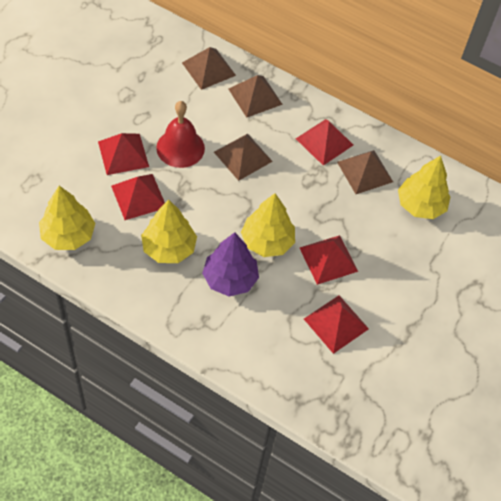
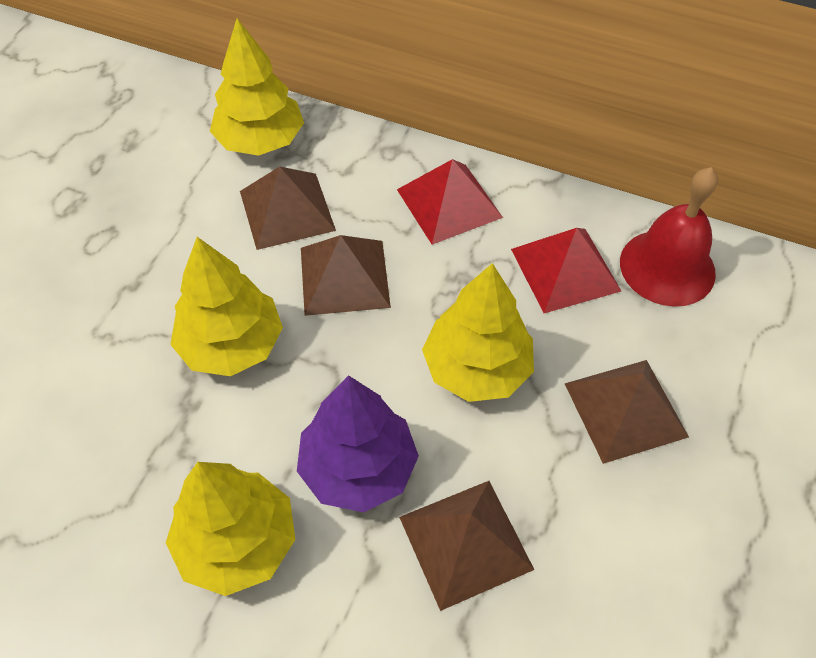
red pyramid: 5 -> 2

